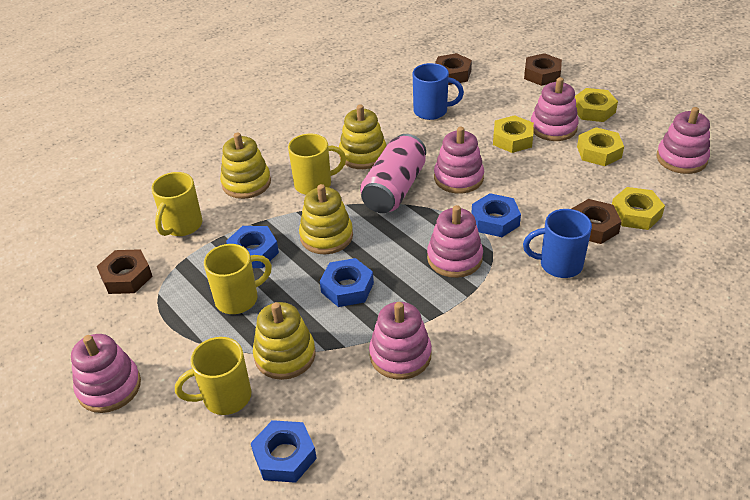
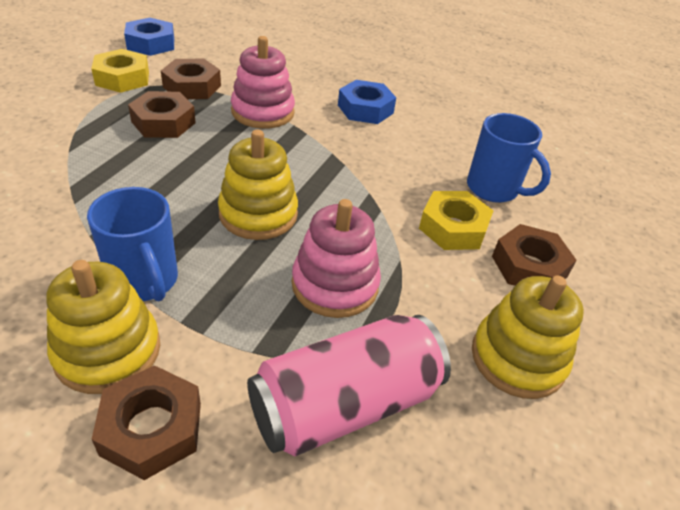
blue nut: 4 -> 2
pink stacking toy: 6 -> 2
yellow mug: 4 -> 0
yellow nut: 4 -> 2
yellow stacking toy: 4 -> 3

